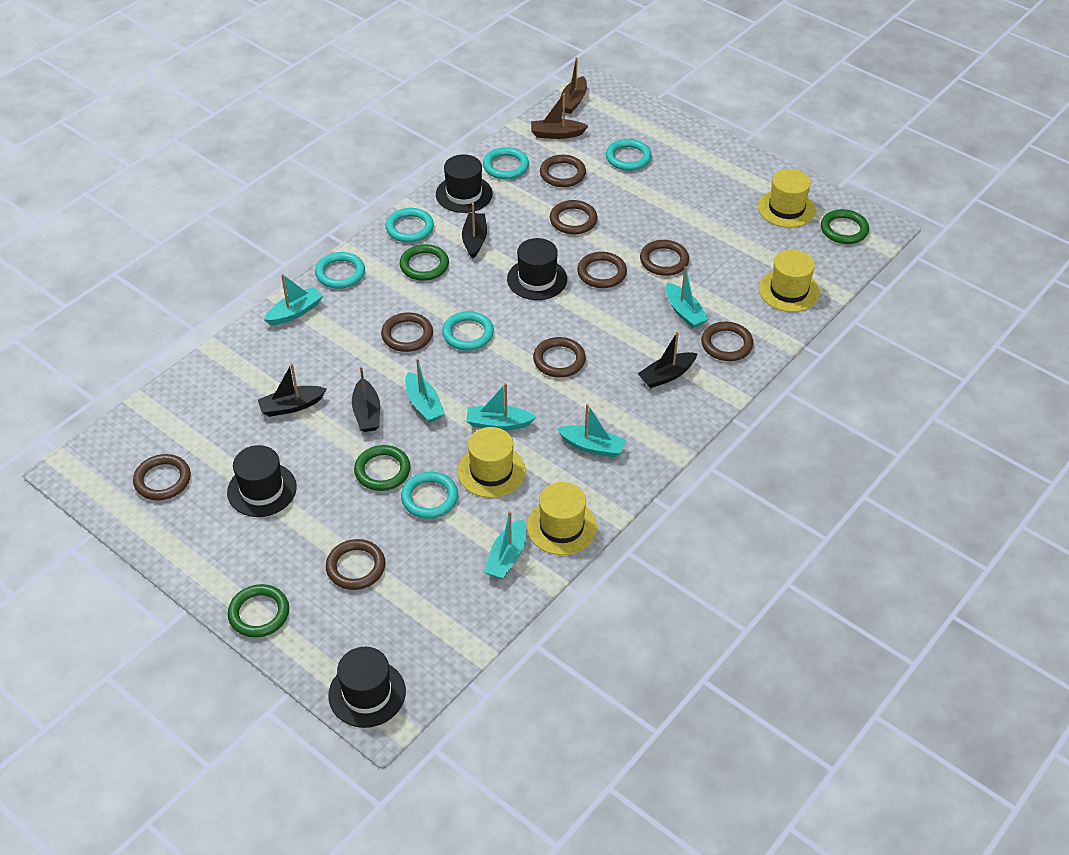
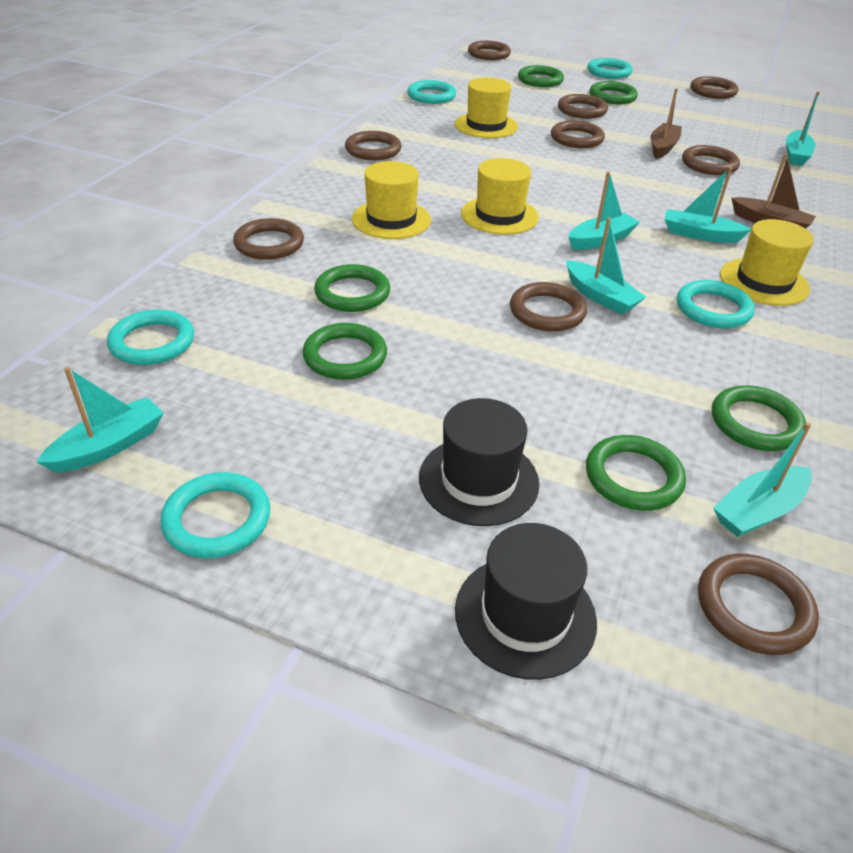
black boat: 4 -> 0
black hat: 4 -> 2
green ring: 4 -> 6
turquoise ring: 6 -> 5

